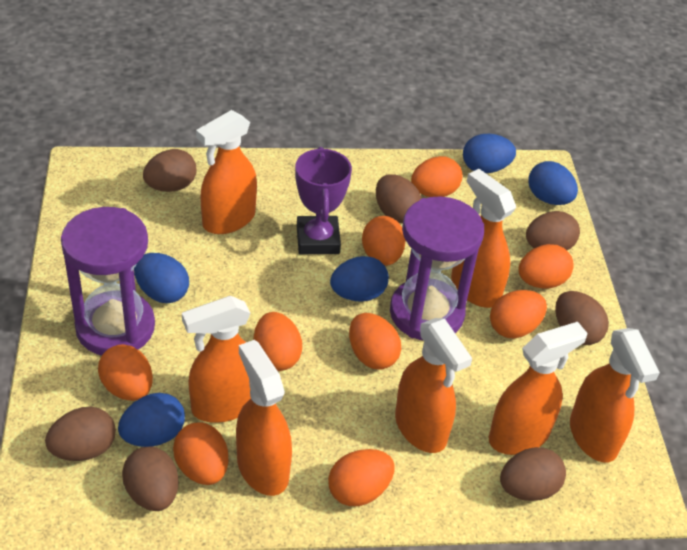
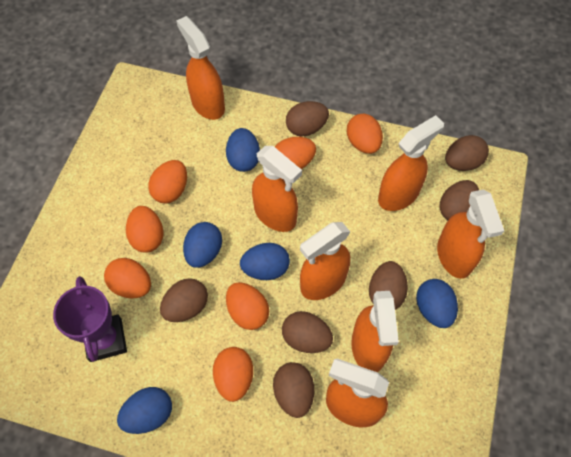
orange egg: 9 -> 7
purple hourglass: 2 -> 0

